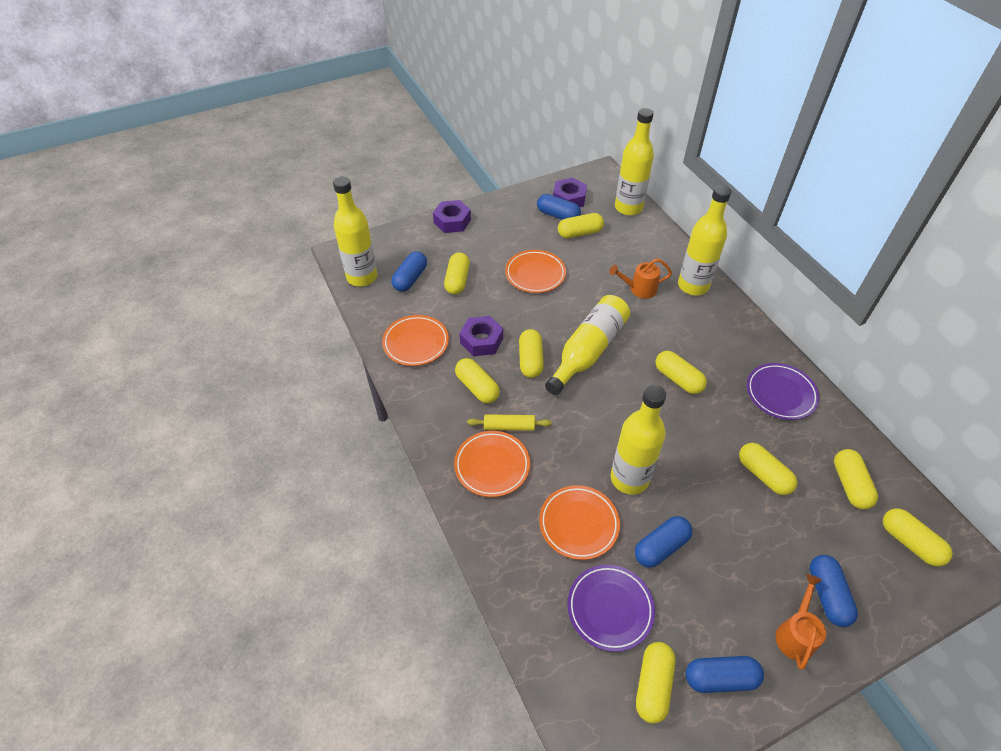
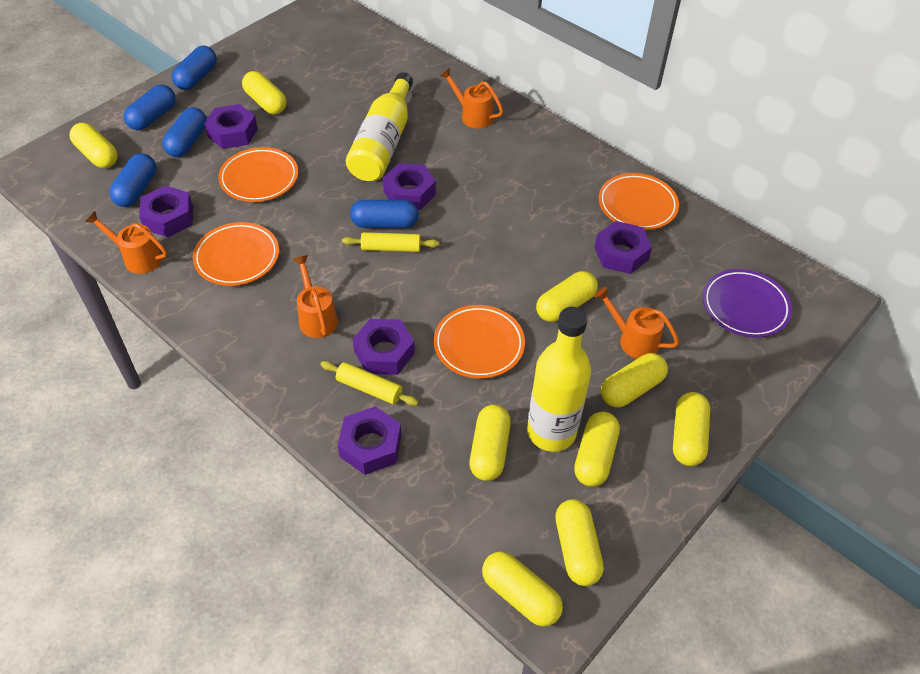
orange watering can: 2 -> 4
purple nut: 3 -> 6
purple plate: 2 -> 1
yellow bottle: 5 -> 2
yellow rolling pin: 1 -> 2

